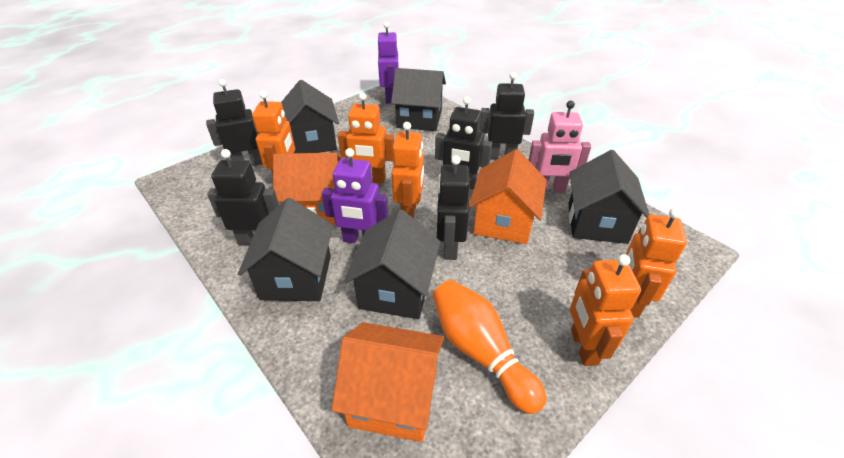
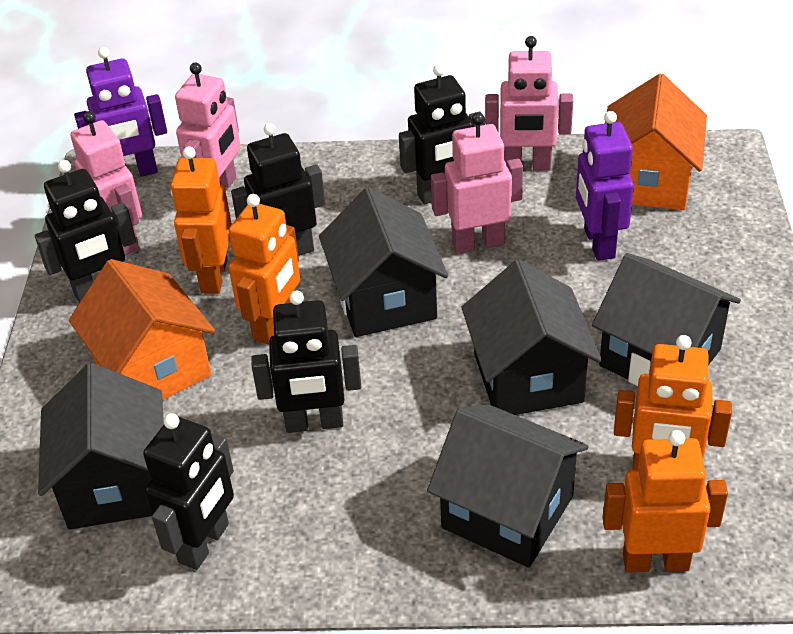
orange bowling pin: 1 -> 0
orange house: 3 -> 2
orange robot: 5 -> 4
pink robot: 1 -> 4

